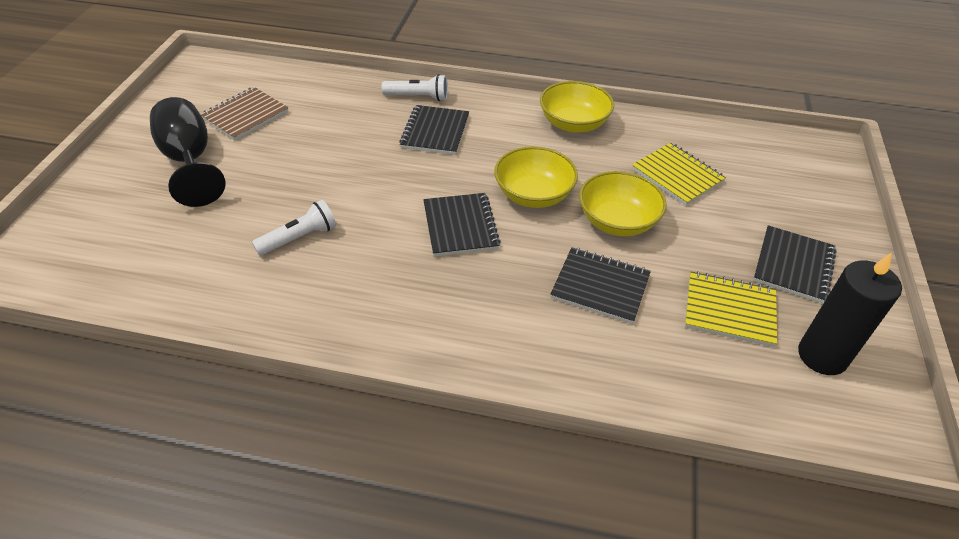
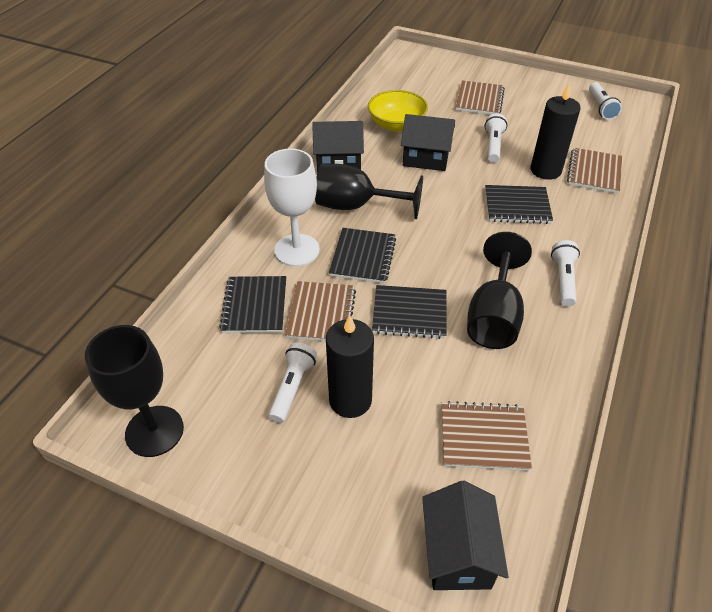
black candle: 1 -> 2
black goblet: 1 -> 3
black house: 0 -> 3
brown notebook: 1 -> 4
white flashlight: 2 -> 4
white goblet: 0 -> 1
yellow bowl: 3 -> 1
yellow notebook: 2 -> 0

